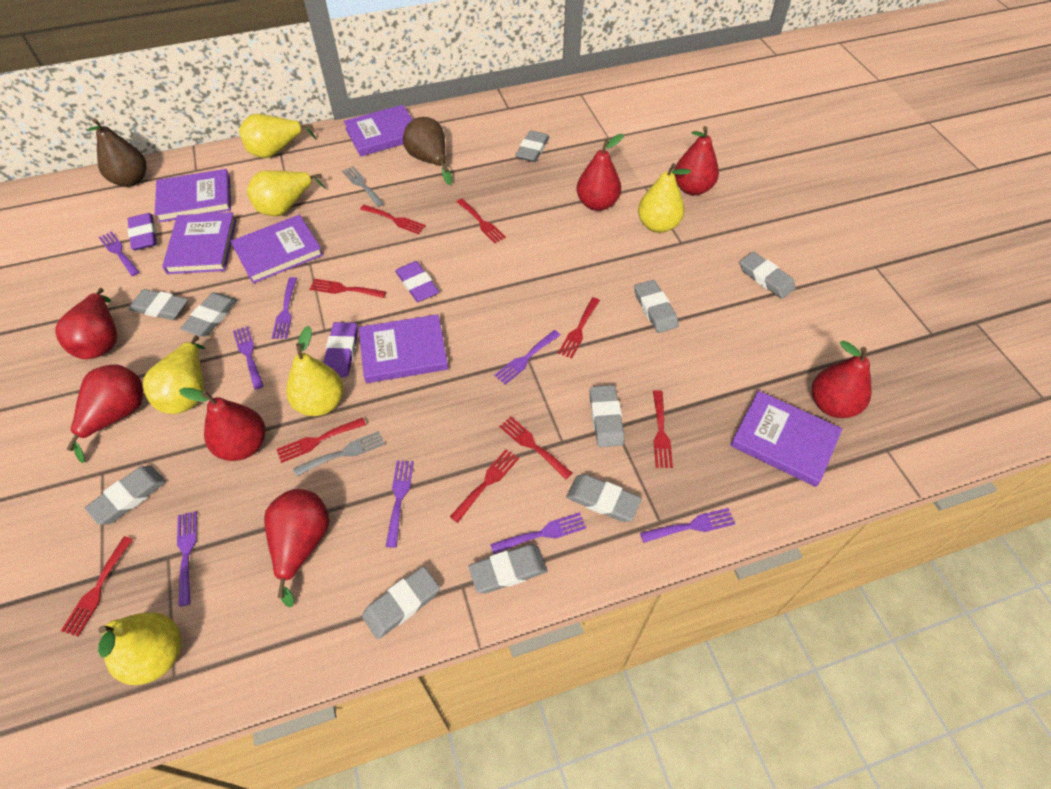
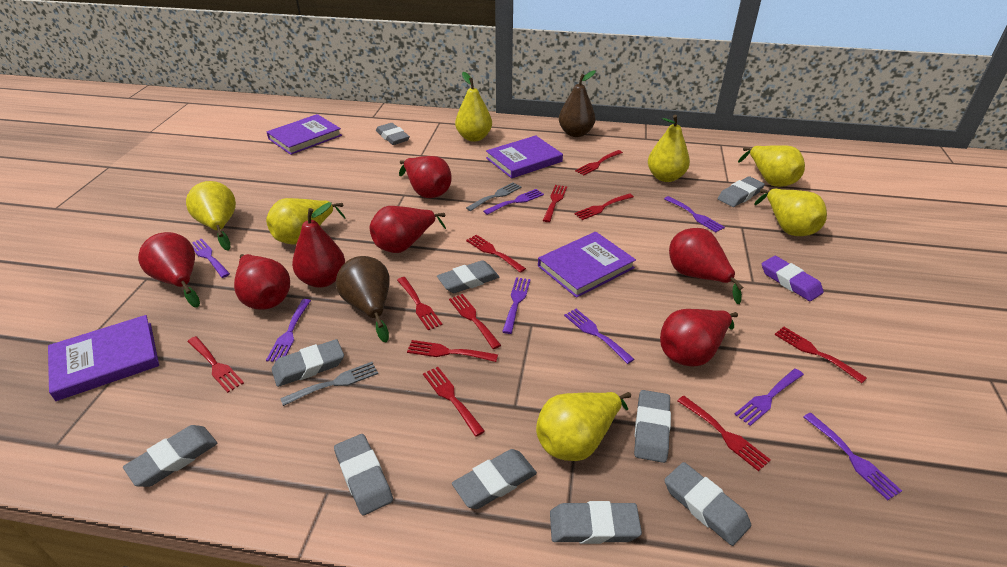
purple book: 6 -> 4
purple eraser: 3 -> 1
red fork: 9 -> 11
yellow pear: 6 -> 7

